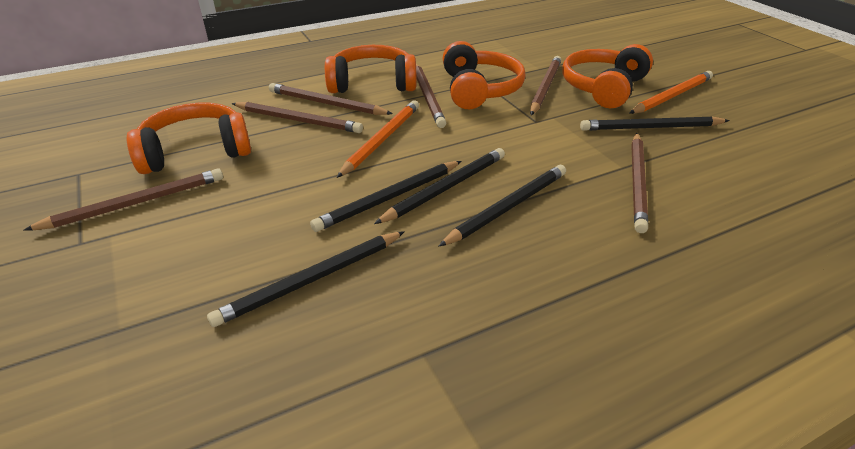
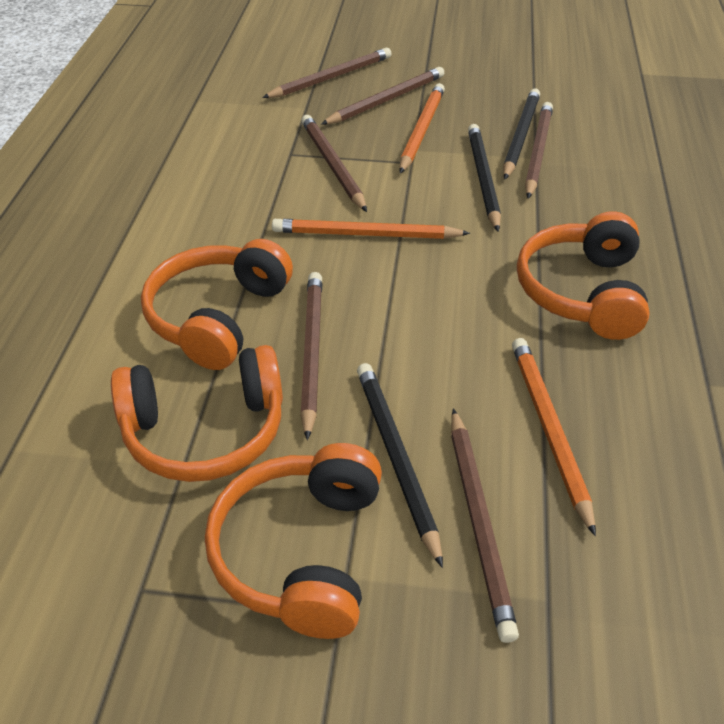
black pencil: 5 -> 3
orange pencil: 2 -> 3

